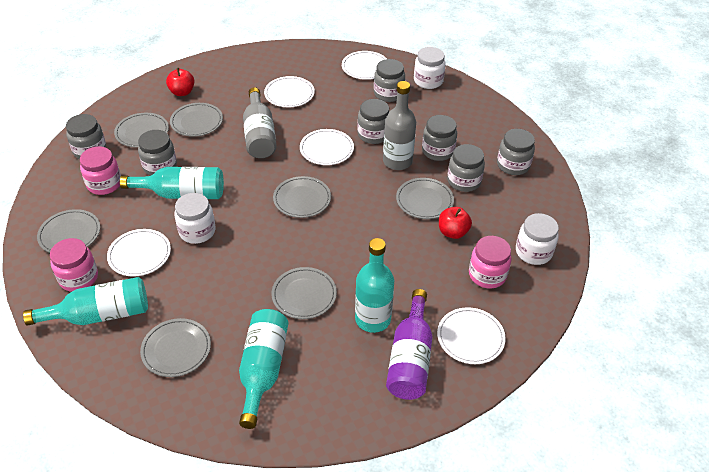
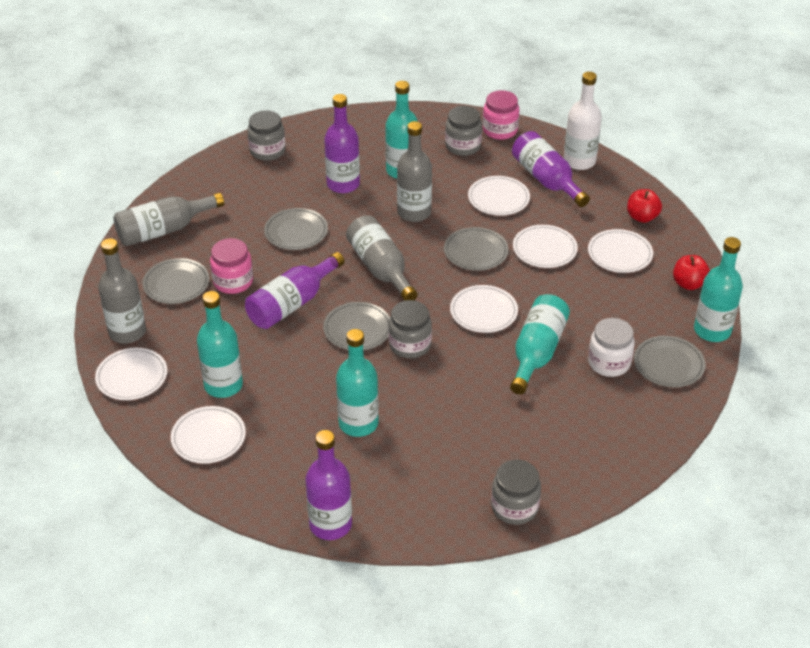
grey bottle: 2 -> 4
grey jar: 7 -> 4
grey plate: 7 -> 5
pink jar: 3 -> 2
purple bottle: 1 -> 4
turquoise bottle: 4 -> 5
white bottle: 0 -> 1
white jar: 3 -> 1
white plate: 5 -> 6

